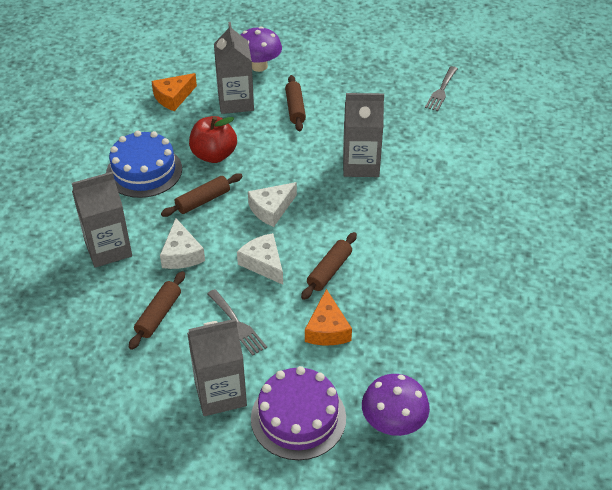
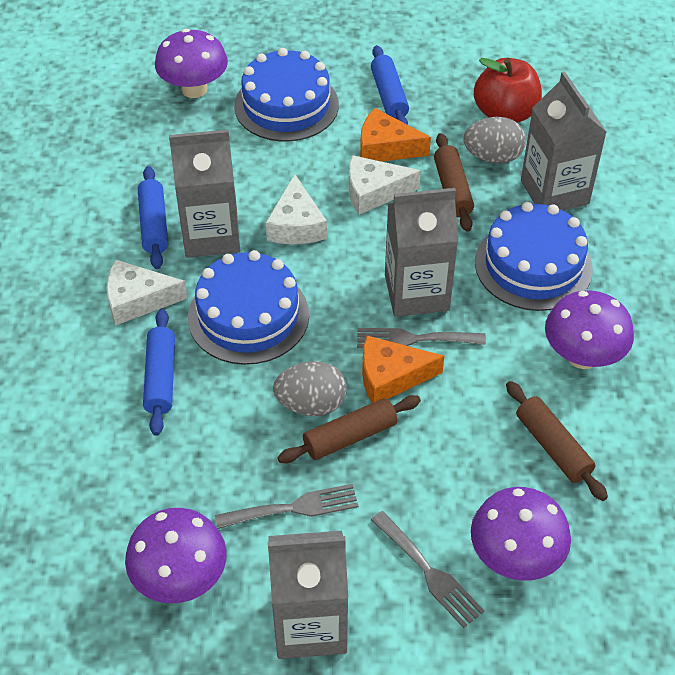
blue cake: 1 -> 3
blue rolling pin: 0 -> 3
brown rolling pin: 4 -> 3
grey egg: 0 -> 2
grey fork: 2 -> 3
purple cake: 1 -> 0
purple mushroom: 2 -> 4

